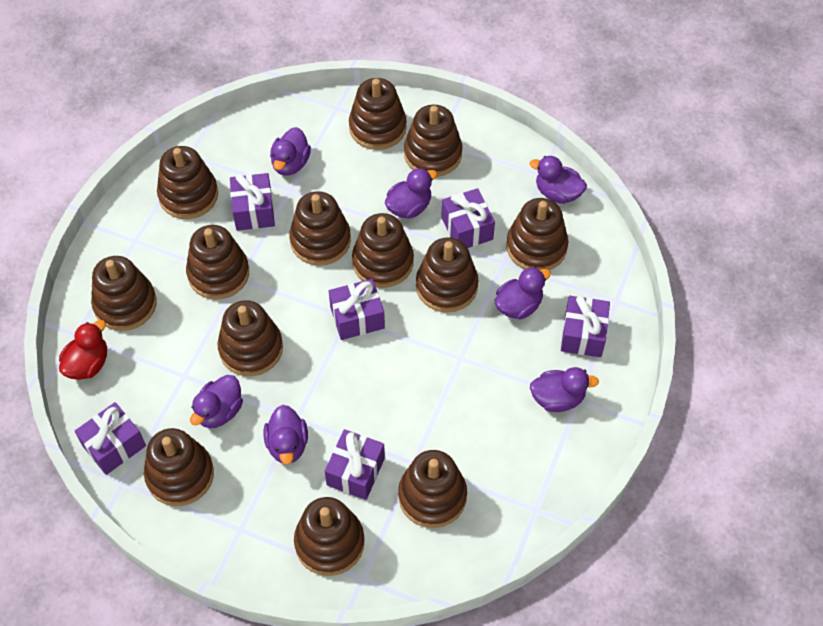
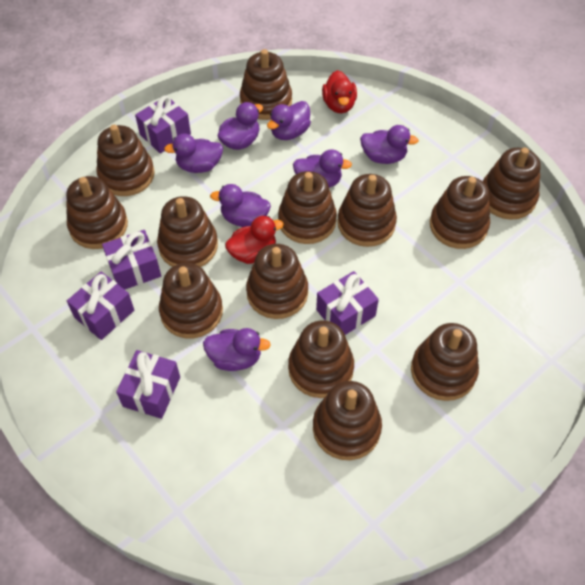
purple gift: 6 -> 5
red duck: 1 -> 2

